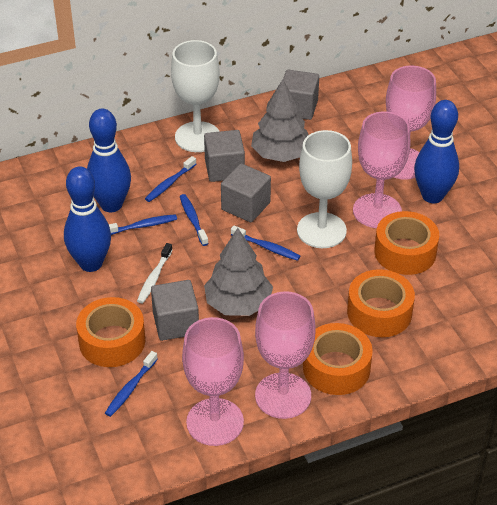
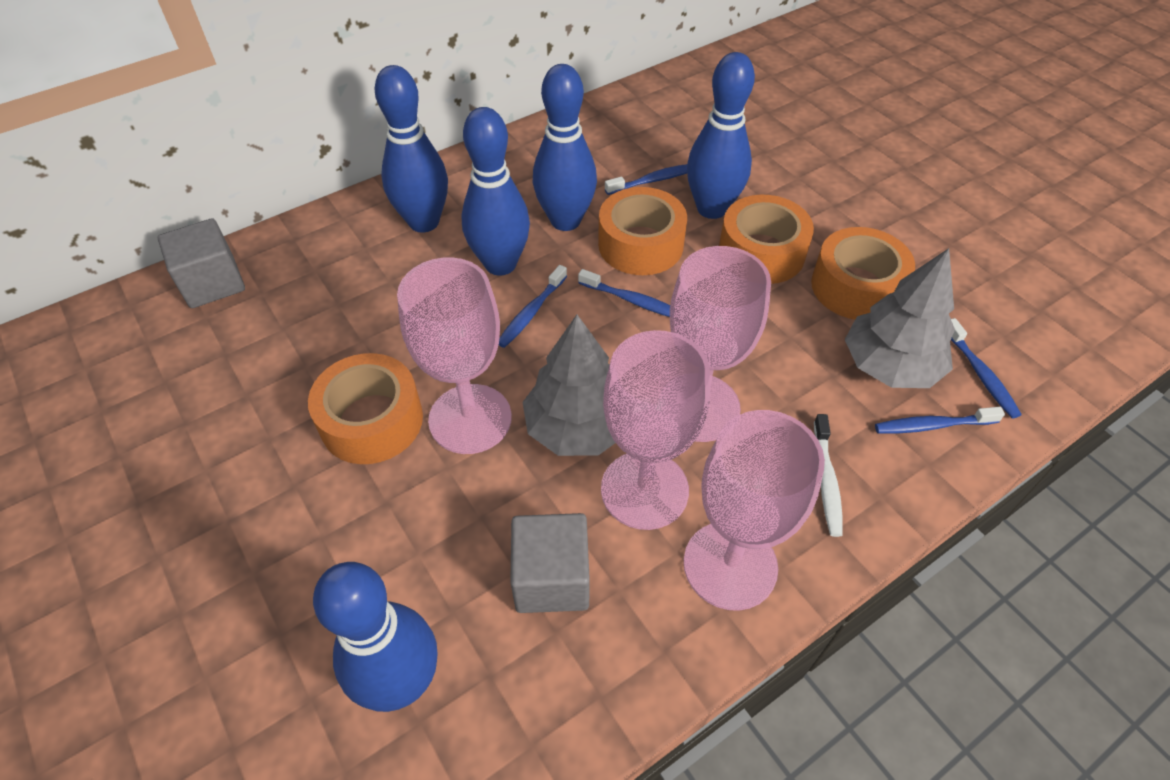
blue bowling pin: 3 -> 5
grey cube: 4 -> 2
white goblet: 2 -> 0

